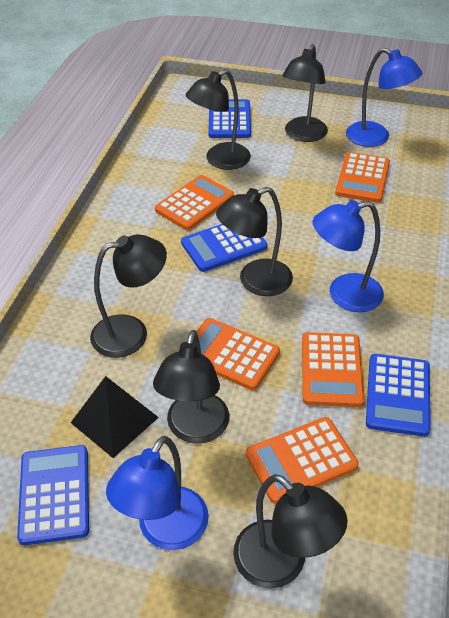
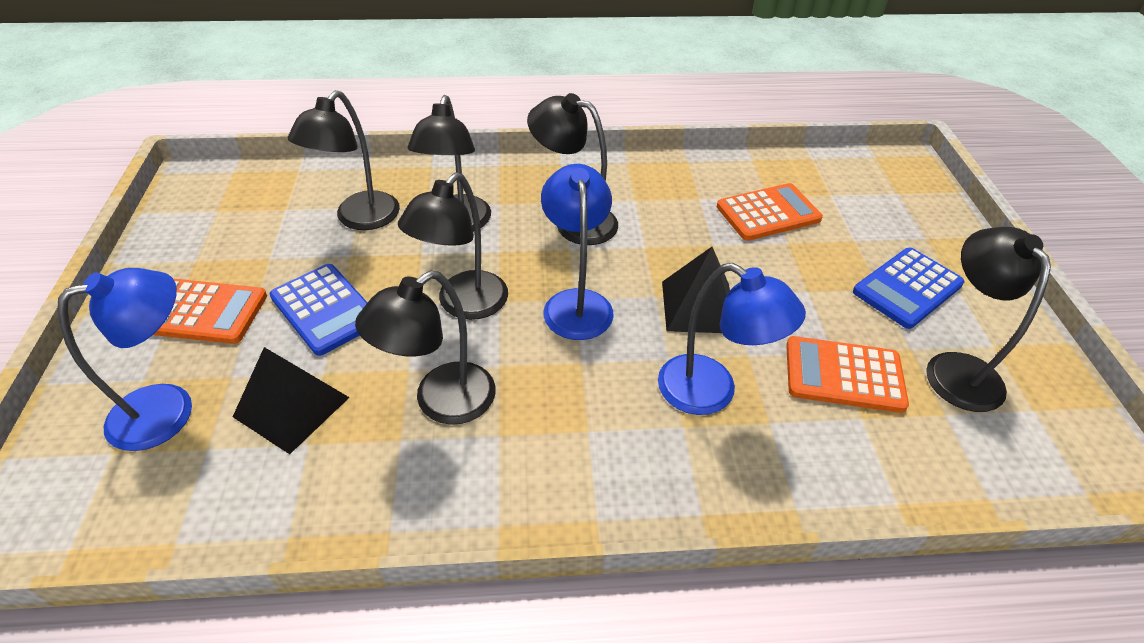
black pyramid: 1 -> 2
blue calculator: 4 -> 2
orange calculator: 5 -> 3

